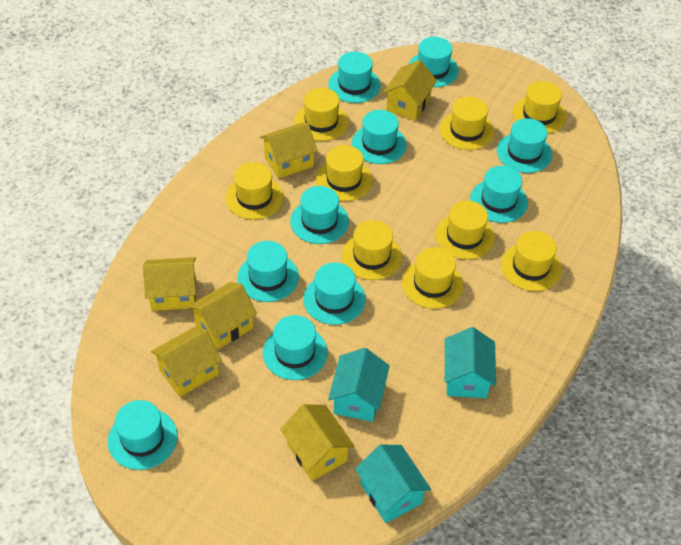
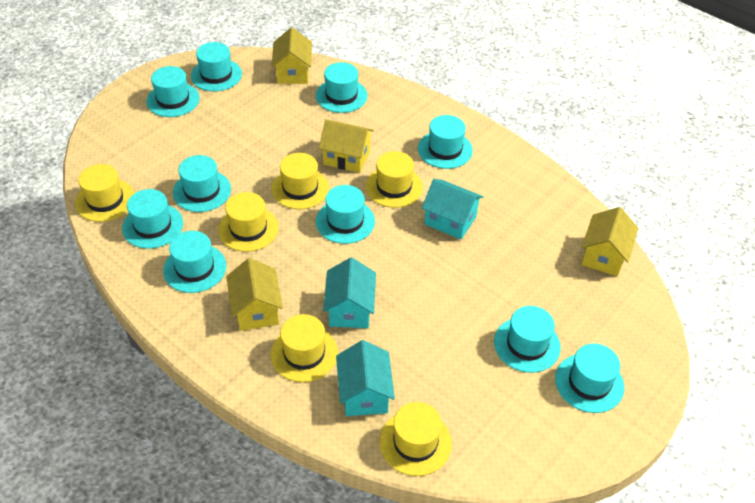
yellow hat: 9 -> 6
yellow house: 6 -> 4

